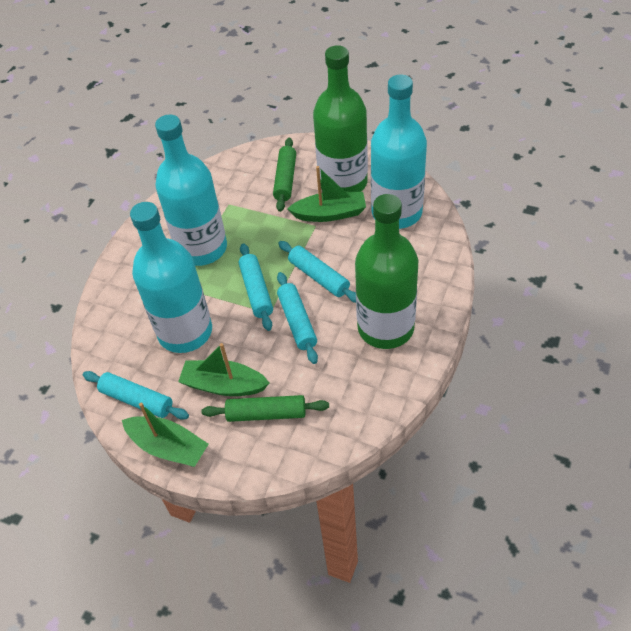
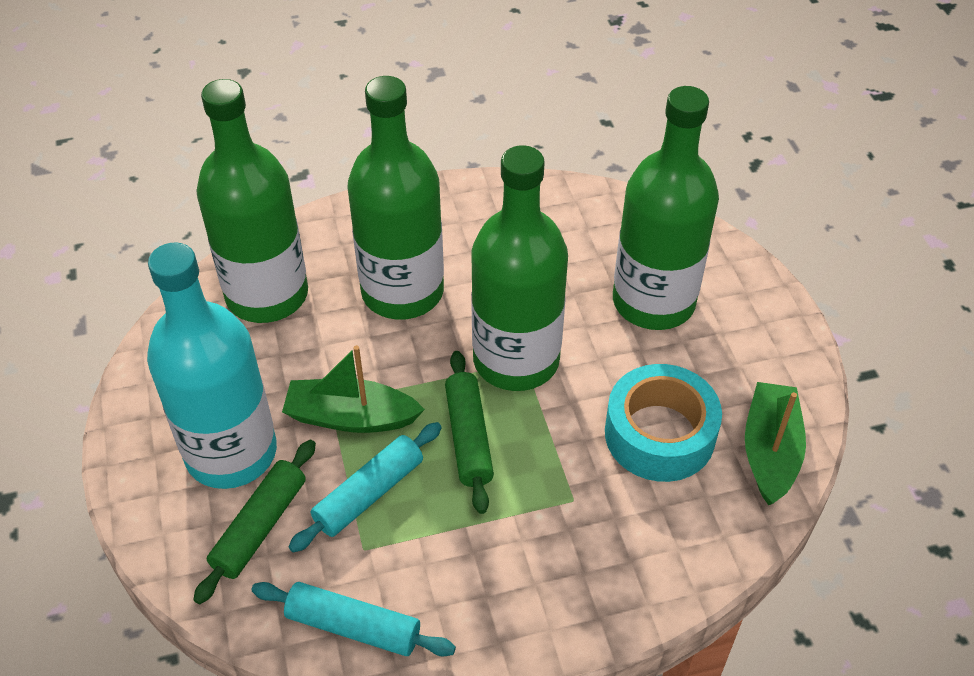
green boat: 3 -> 2
green bottle: 2 -> 4
turquoise bottle: 3 -> 1
turquoise rolling pin: 4 -> 2
turquoise tape: 0 -> 1

